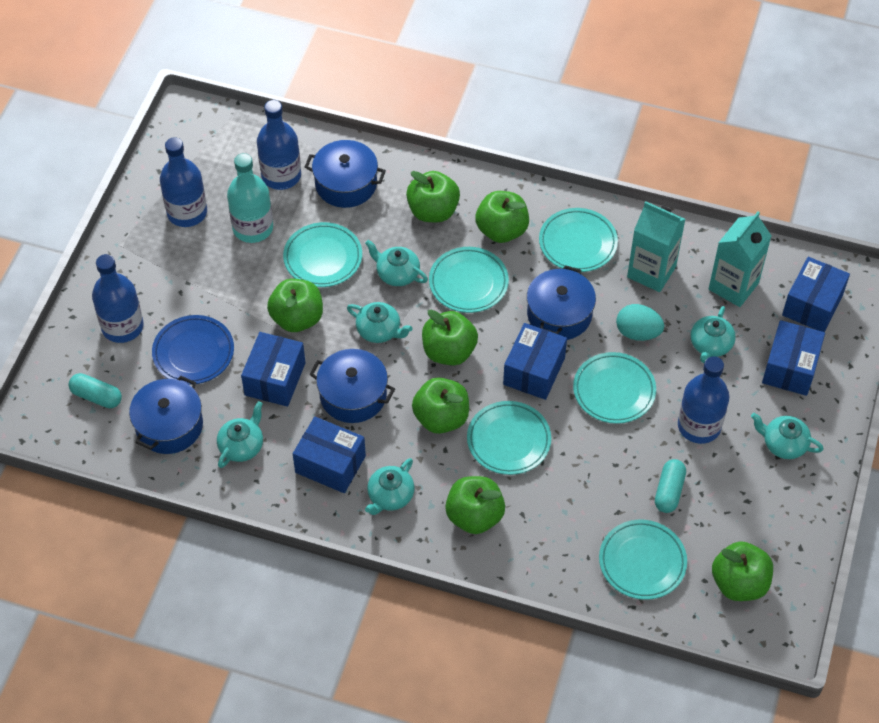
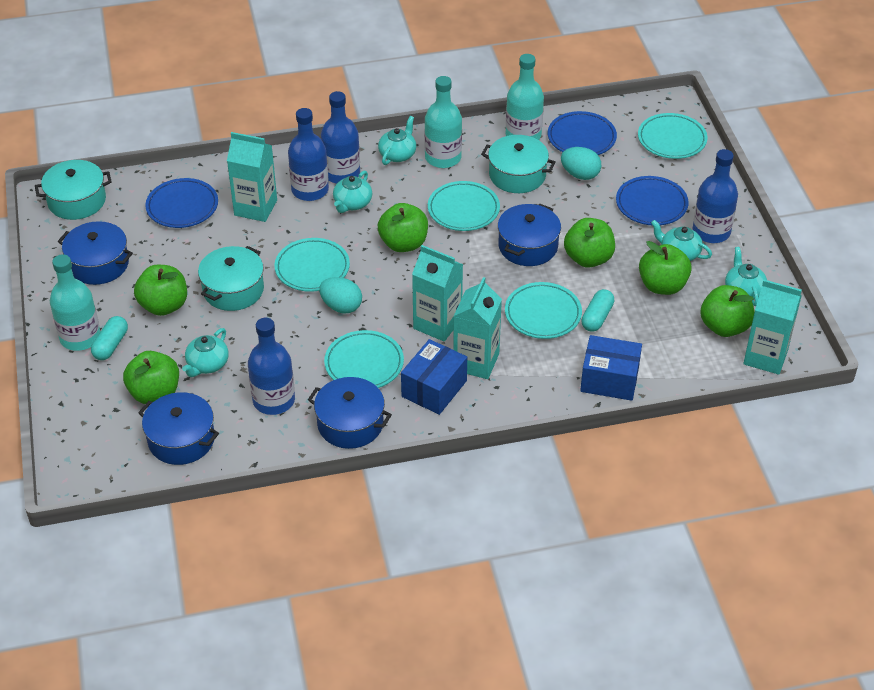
blue box: 5 -> 2
blue plate: 1 -> 3
green apple: 7 -> 6
turquoise bottle: 1 -> 3
turquoise carton: 2 -> 4
turquoise egg: 1 -> 2
turquoise plate: 6 -> 5
turquoise pot: 0 -> 3
turquoise teapot: 6 -> 5

